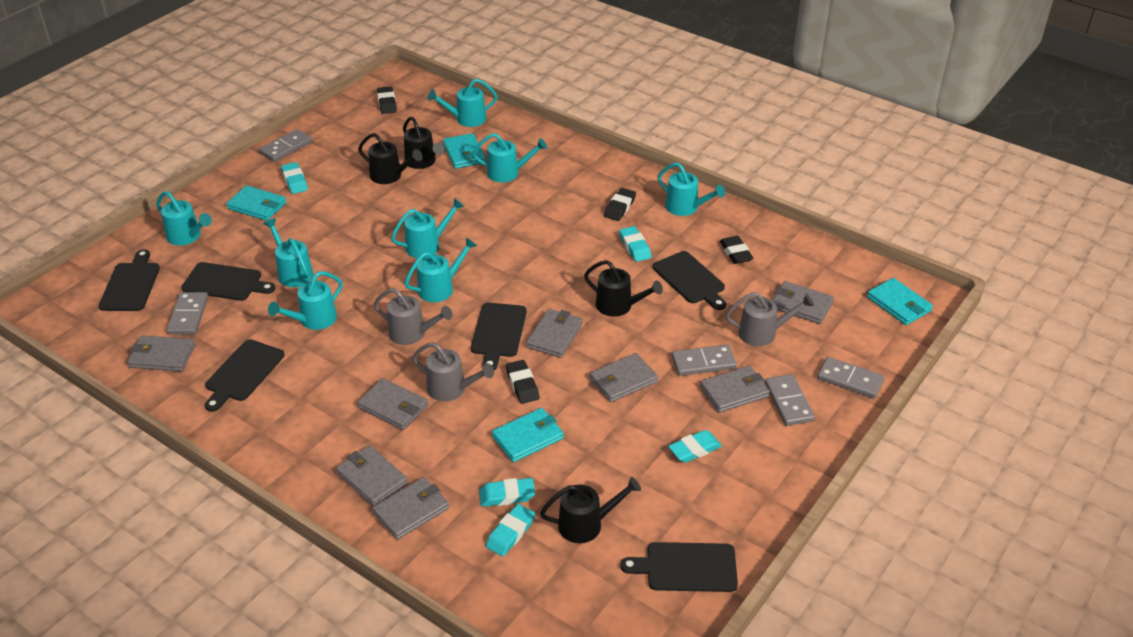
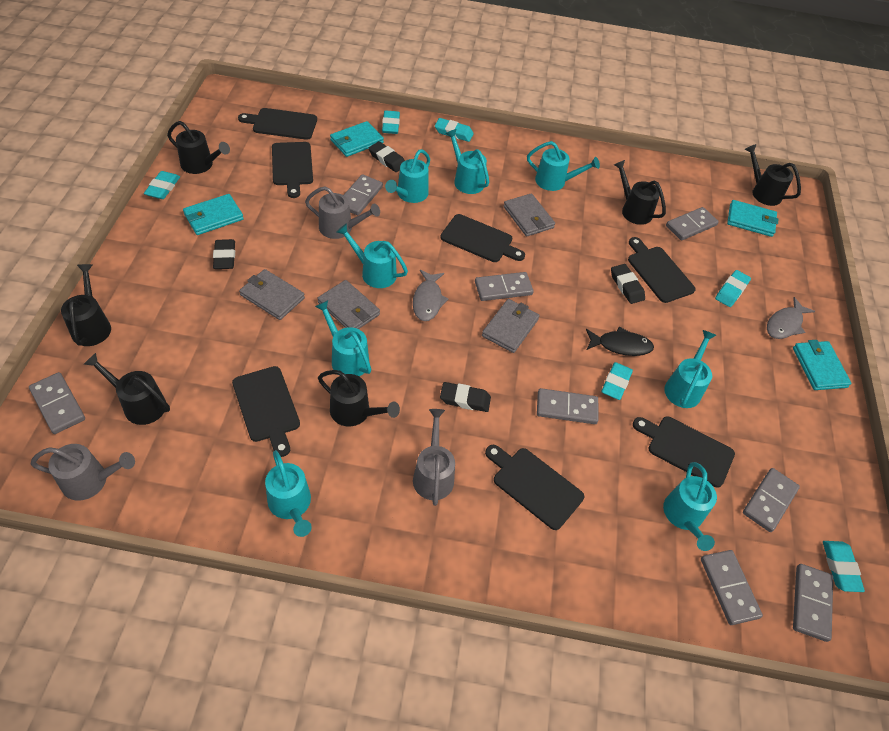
black cutting board: 6 -> 7
black fish: 0 -> 1
black watering can: 4 -> 6
grey domino: 5 -> 8
grey fish: 0 -> 2
grey wallet: 8 -> 4
turquoise eraser: 5 -> 6

